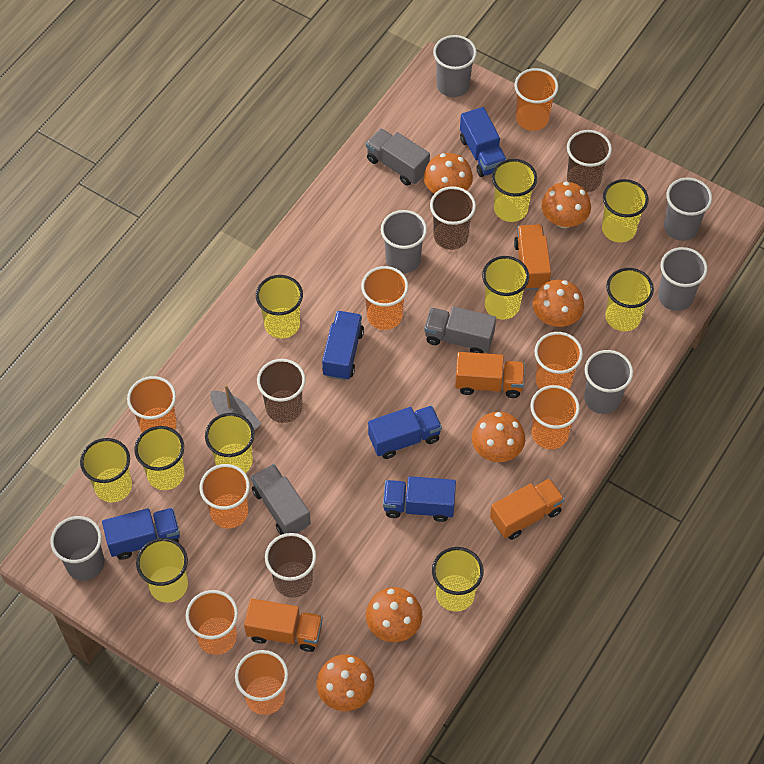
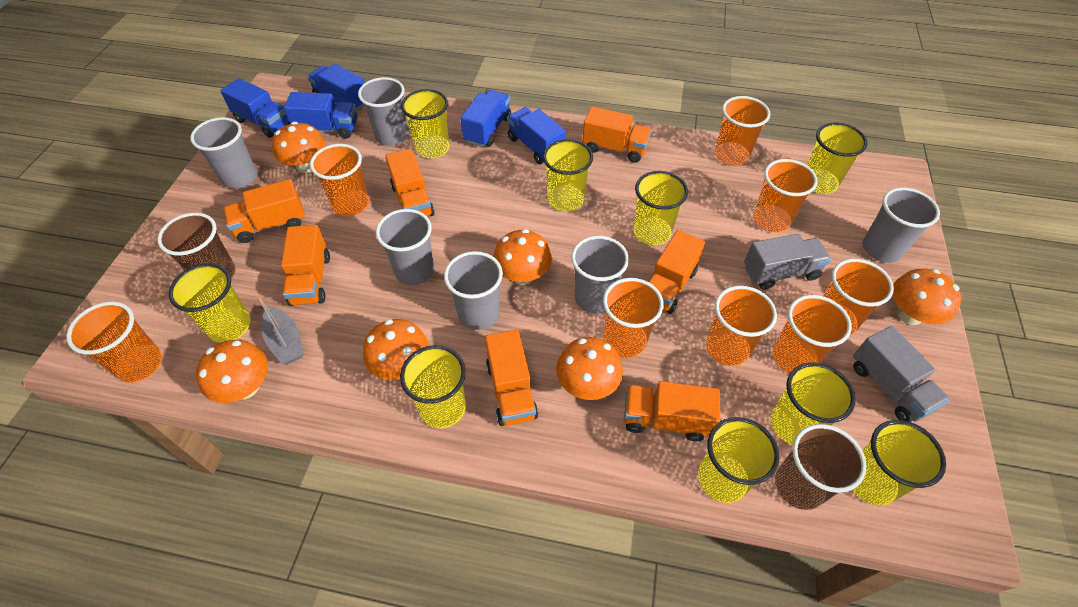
brown cup: 4 -> 2
grey truck: 3 -> 2
orange truck: 4 -> 7
yellow cup: 10 -> 9

